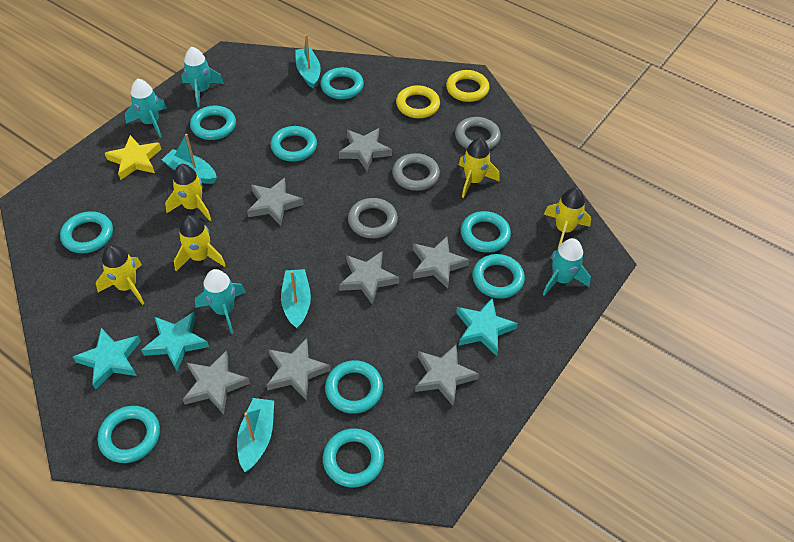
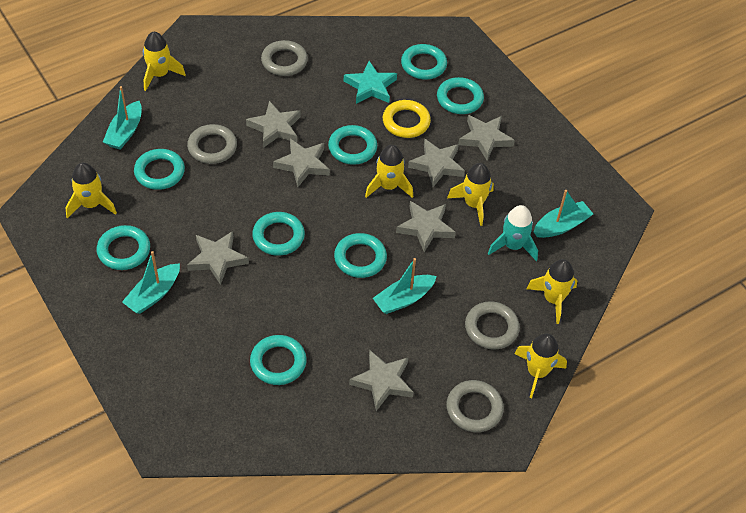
grey ring: 3 -> 4
turquoise ring: 9 -> 8
turquoise rocket: 4 -> 1
turquoise star: 3 -> 1
yellow ring: 2 -> 1
yellow rocket: 5 -> 6
yellow star: 1 -> 0

